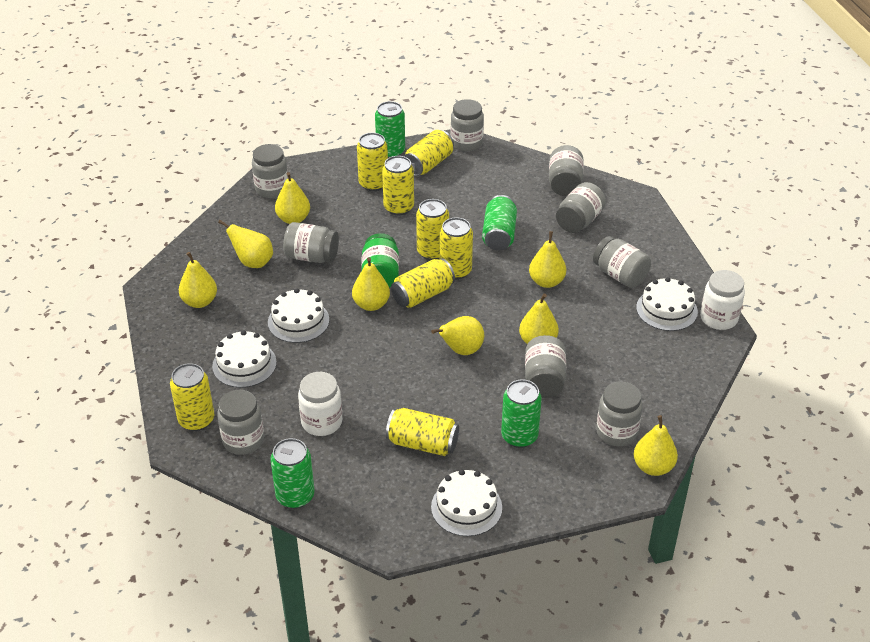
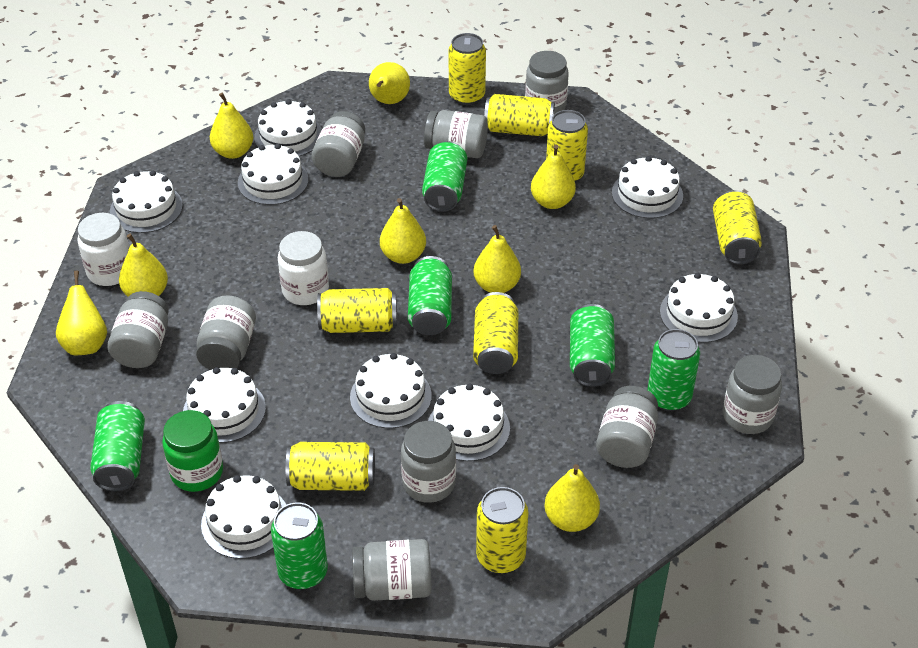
green can: 4 -> 6
white cake: 4 -> 9

